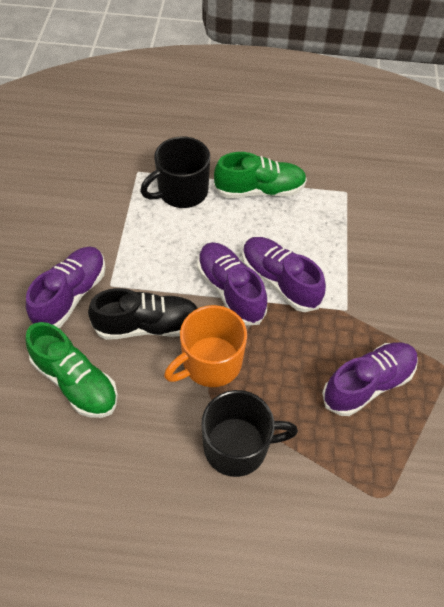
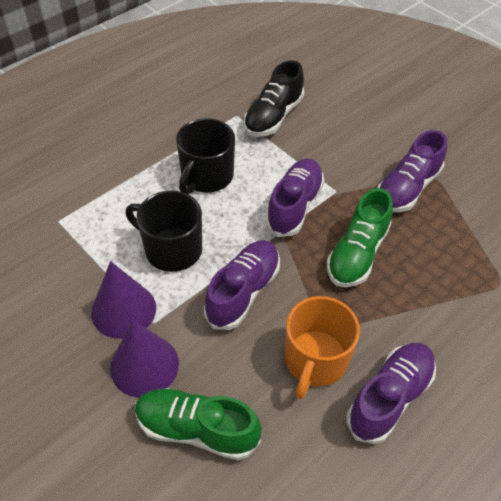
purple cone: 0 -> 2

